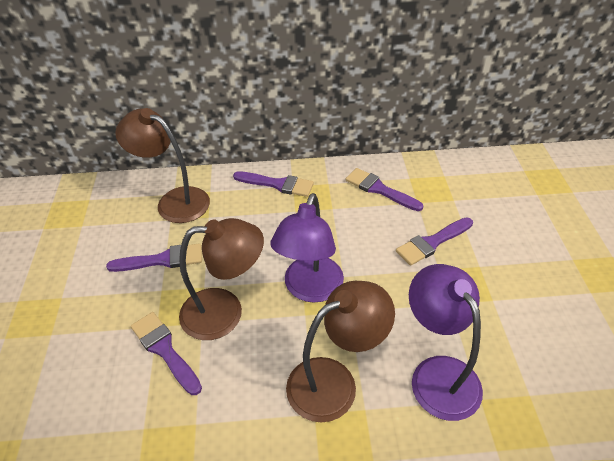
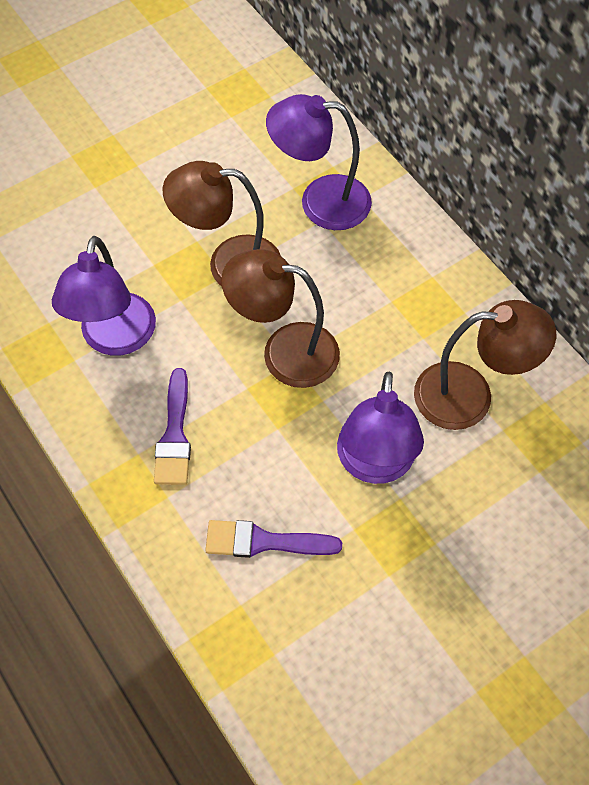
purple brush: 5 -> 2
purple lamp: 2 -> 3

